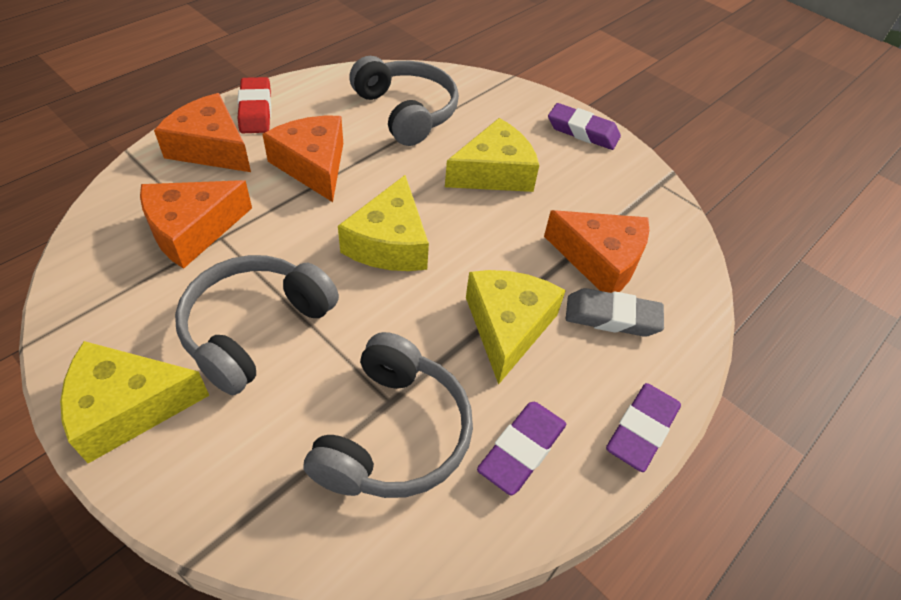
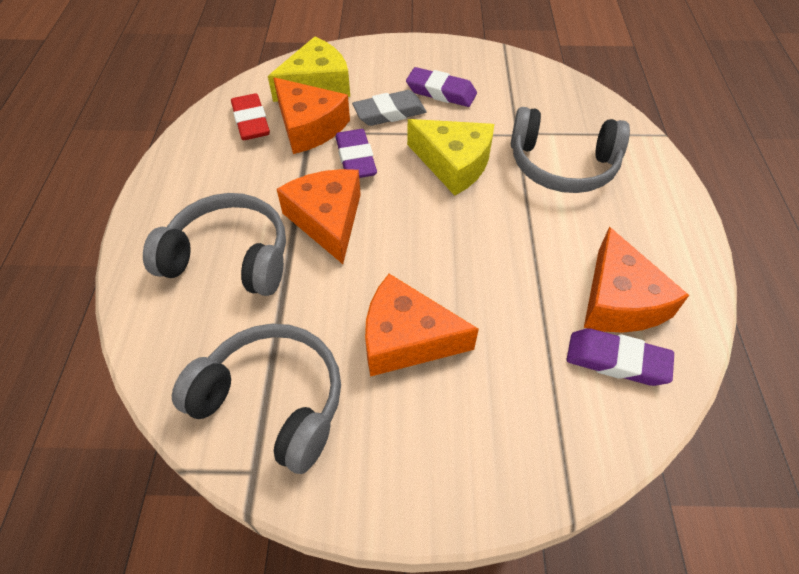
yellow cheese: 4 -> 2

